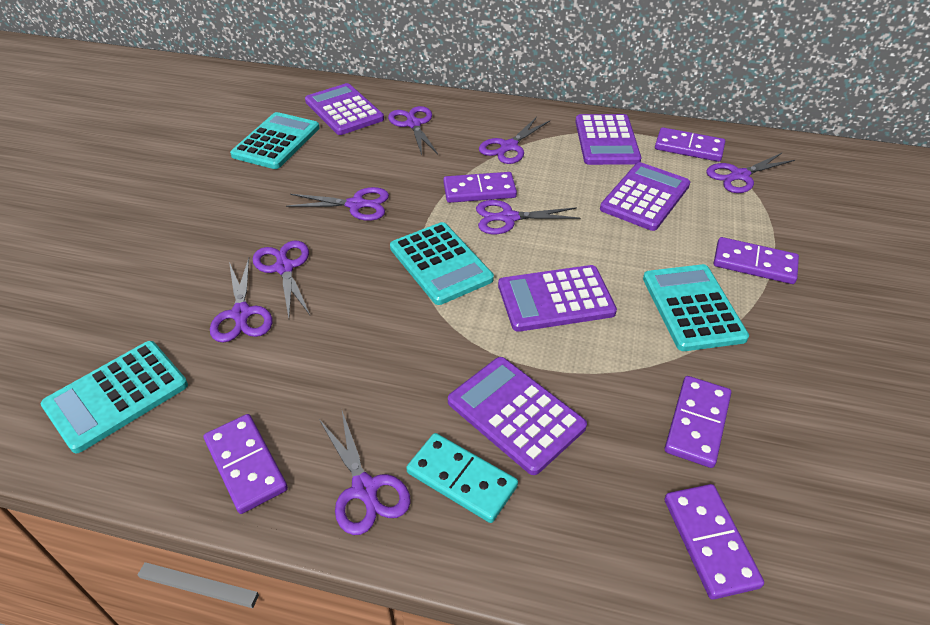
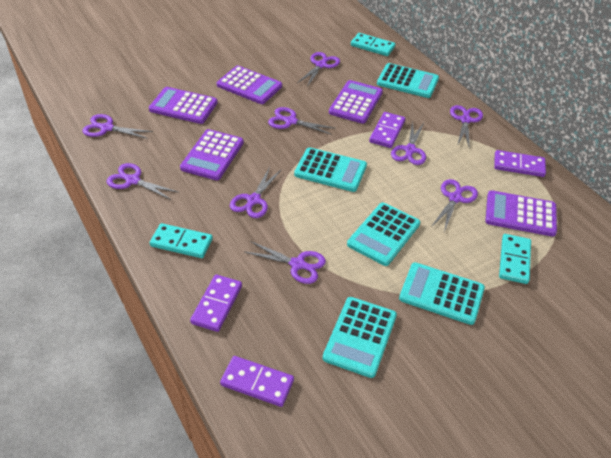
purple domino: 6 -> 4
purple scissors: 8 -> 9
turquoise calculator: 4 -> 5
turquoise domino: 1 -> 3

